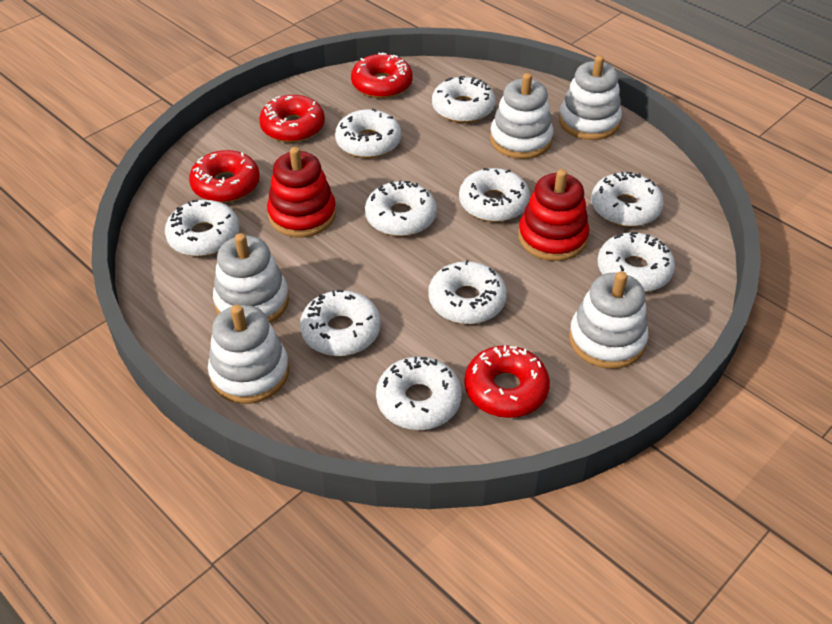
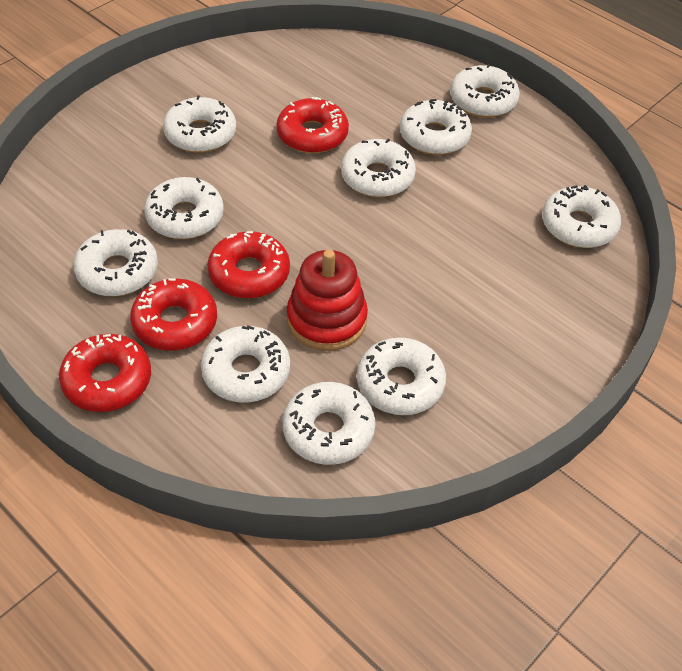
red stacking toy: 2 -> 1
white stacking toy: 5 -> 0

